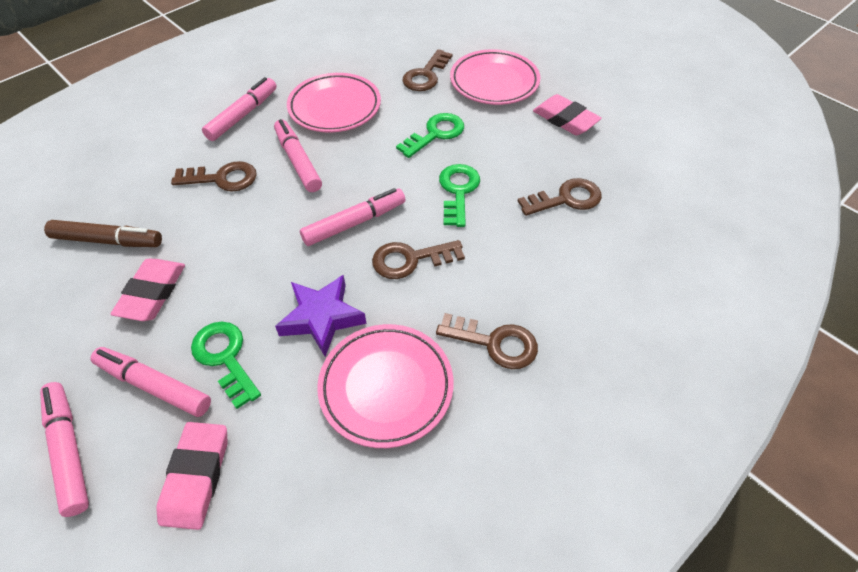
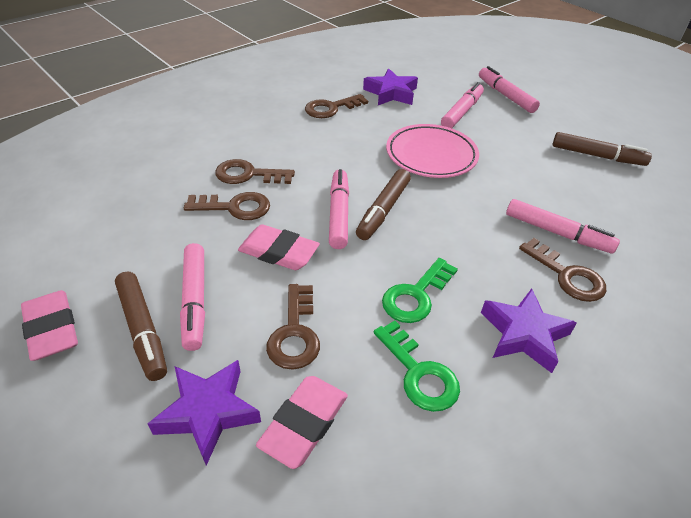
brown marker: 1 -> 3
green key: 3 -> 2
pink plate: 3 -> 1
purple star: 1 -> 3

